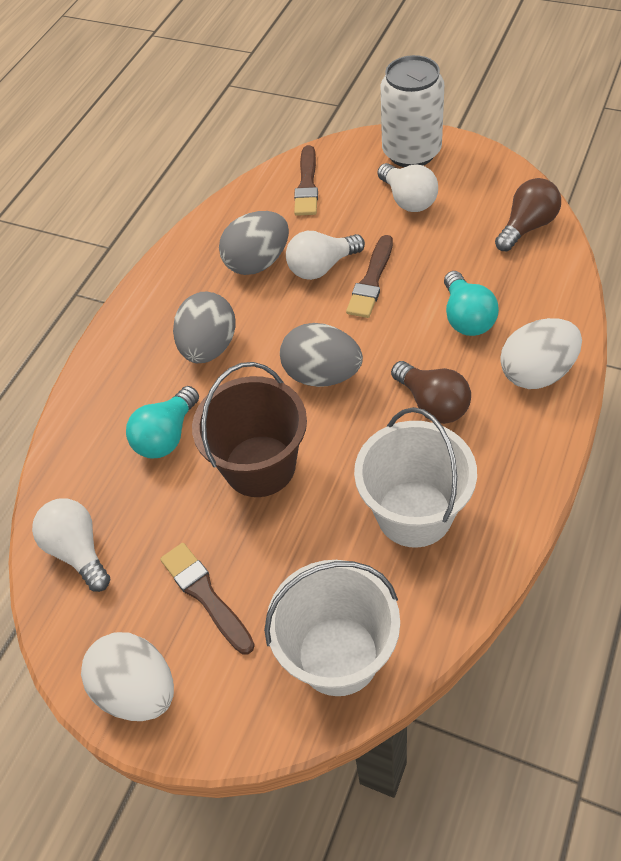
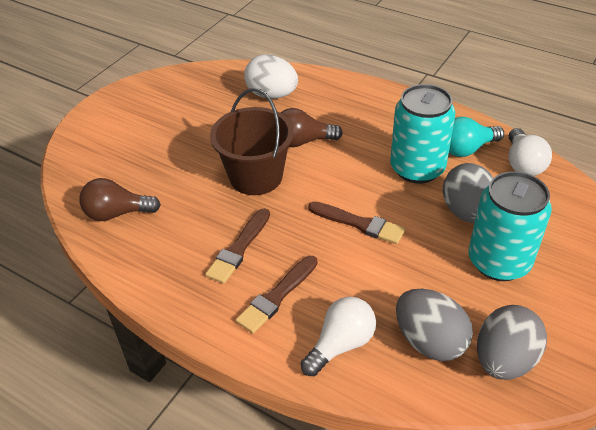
turquoise can: 0 -> 2
turquoise light bulb: 2 -> 1
white bucket: 2 -> 0
white can: 1 -> 0
white egg: 2 -> 1
white light bulb: 3 -> 2

